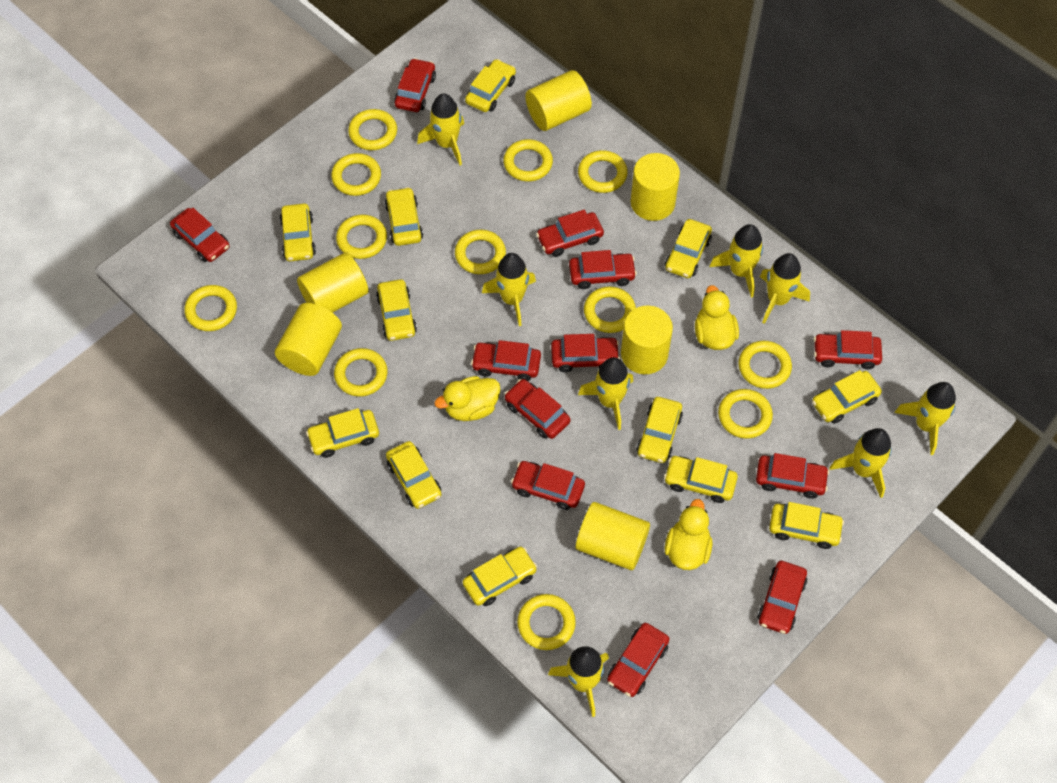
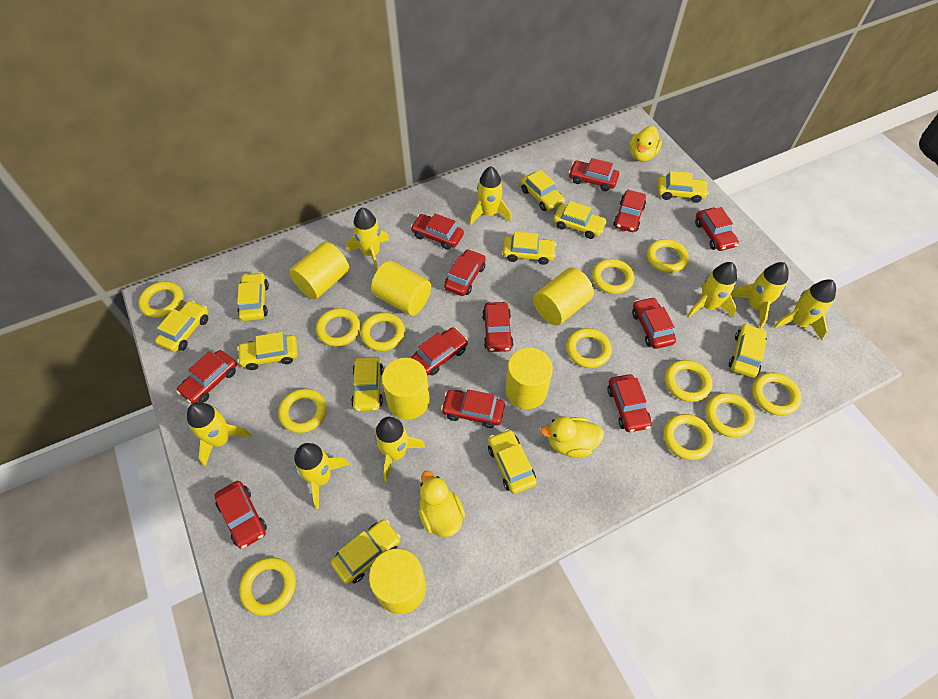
yellow car: 12 -> 11

